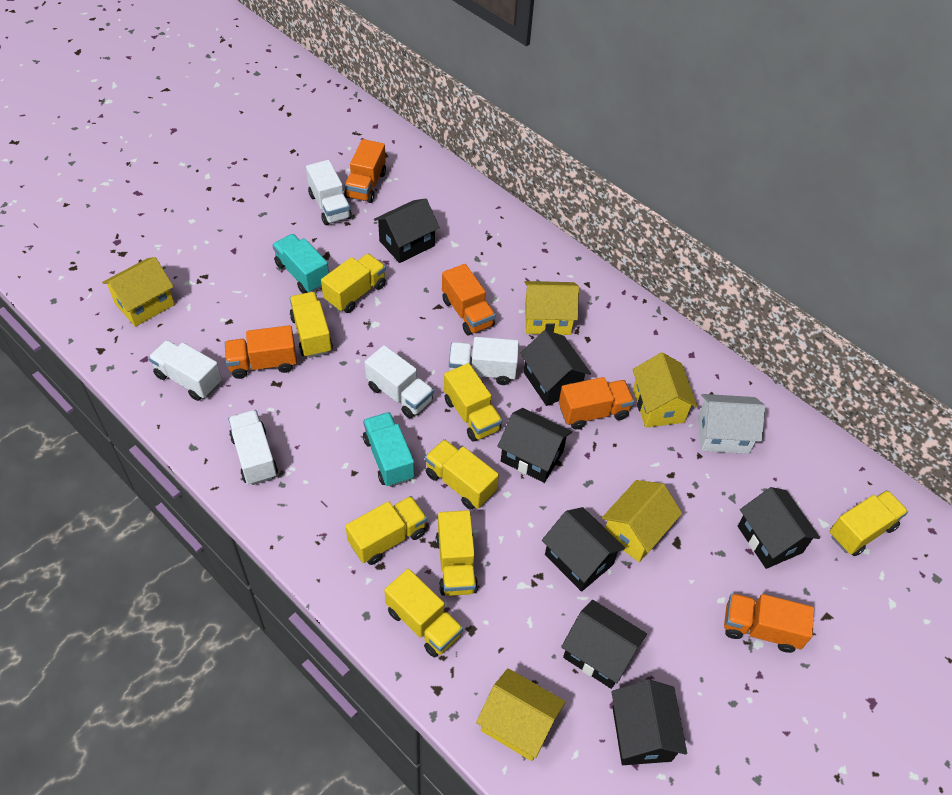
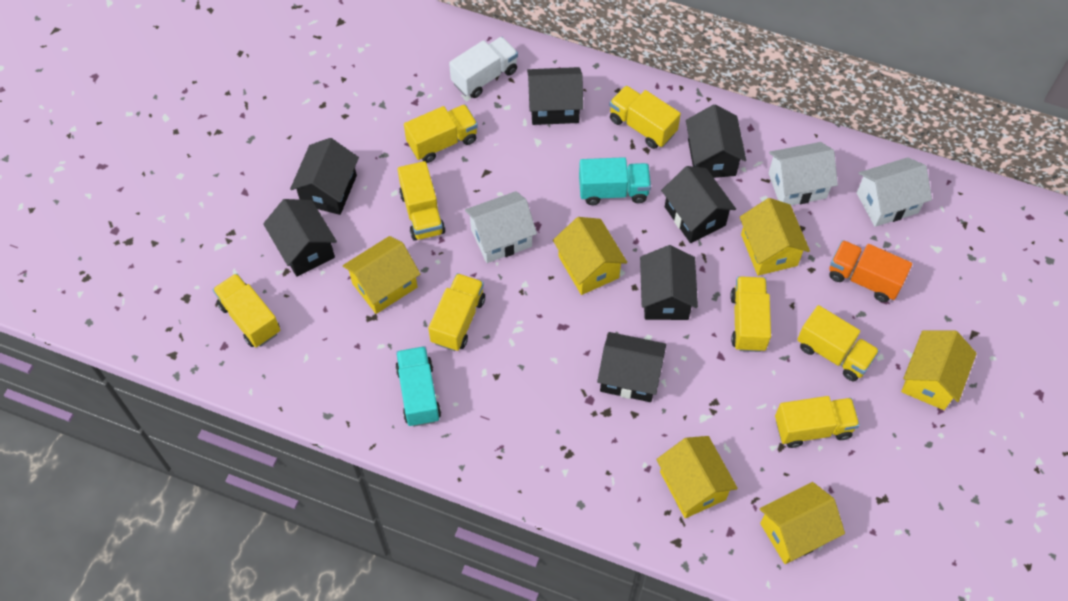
orange truck: 5 -> 1
white house: 1 -> 3
white truck: 5 -> 1
yellow house: 5 -> 6

